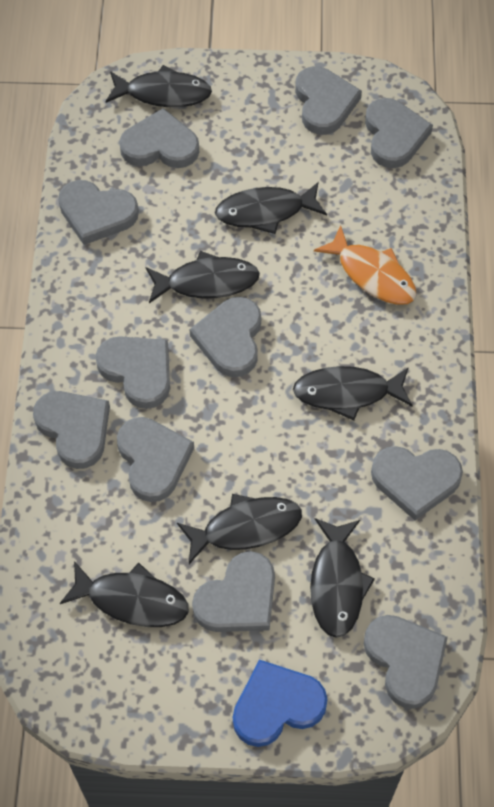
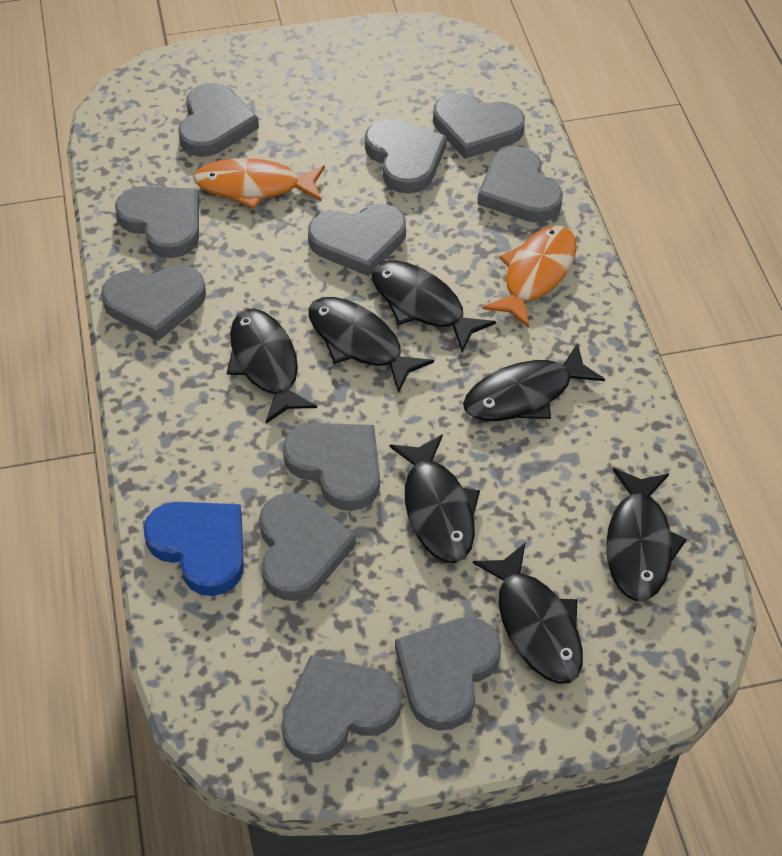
orange fish: 1 -> 2

